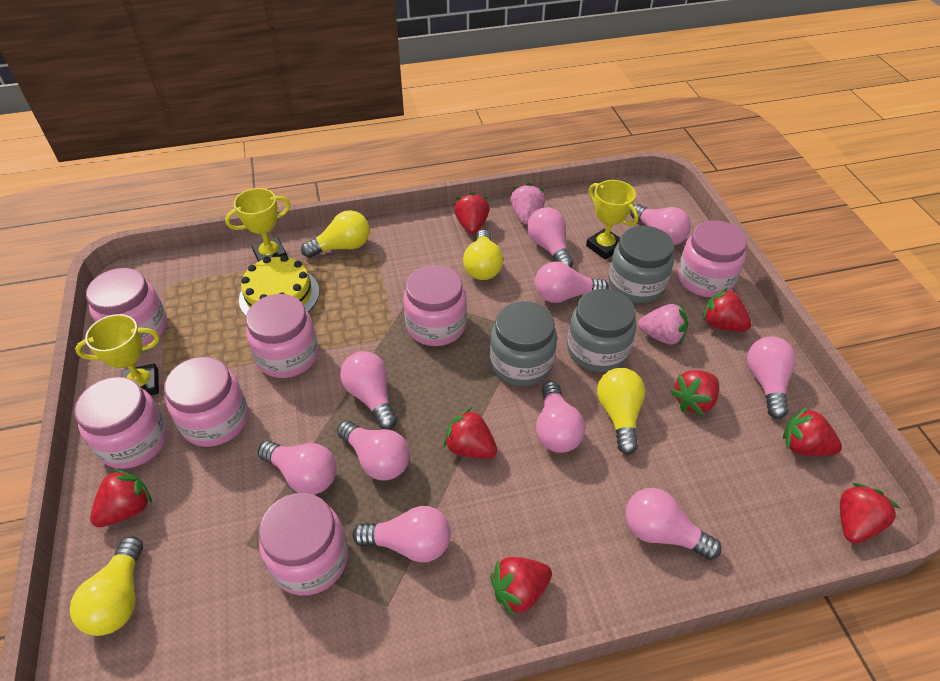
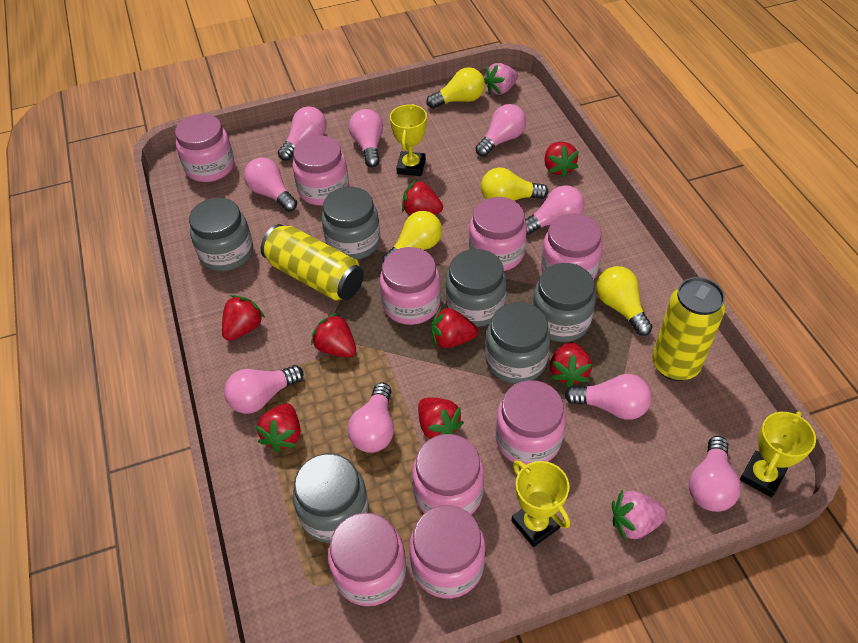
grey jar: 3 -> 6
pink jar: 7 -> 9
pink light bulb: 10 -> 9
yellow cake: 1 -> 0
yellow can: 0 -> 2

